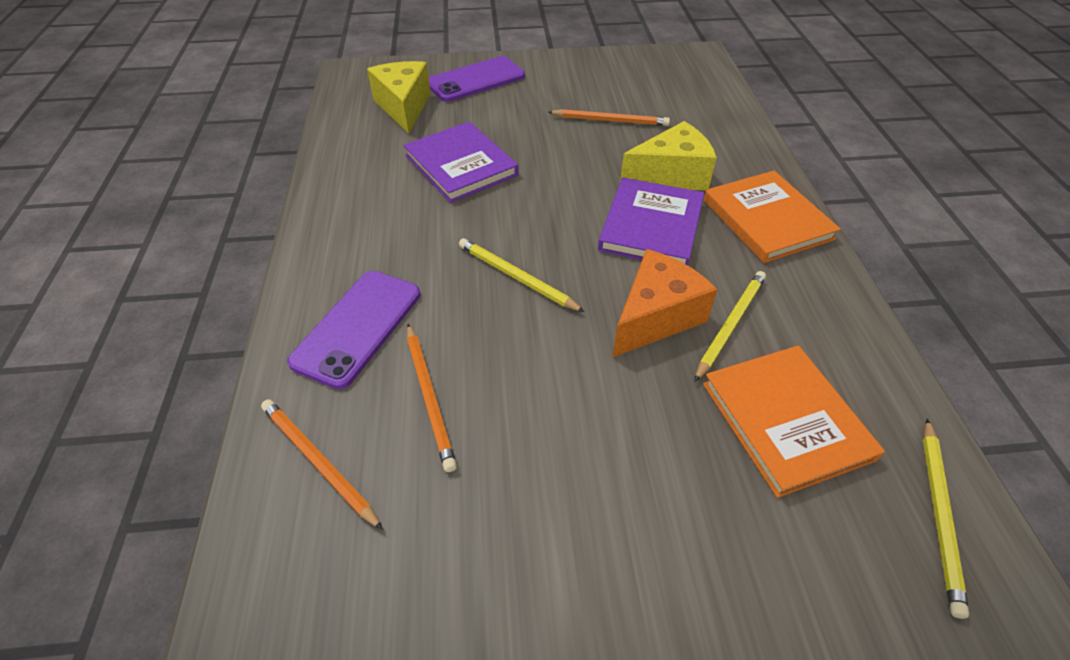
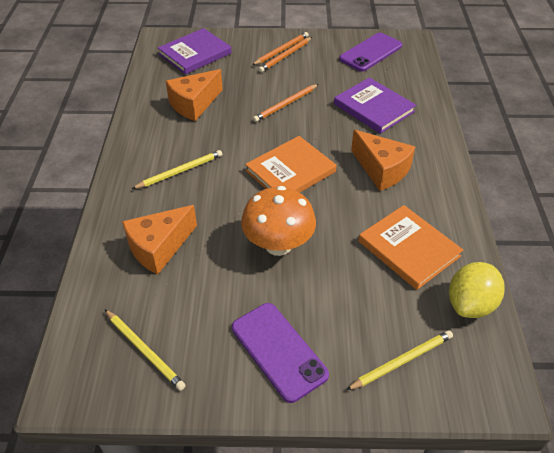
orange cheese: 1 -> 3
orange mushroom: 0 -> 1
yellow cheese: 2 -> 0
yellow lemon: 0 -> 1

